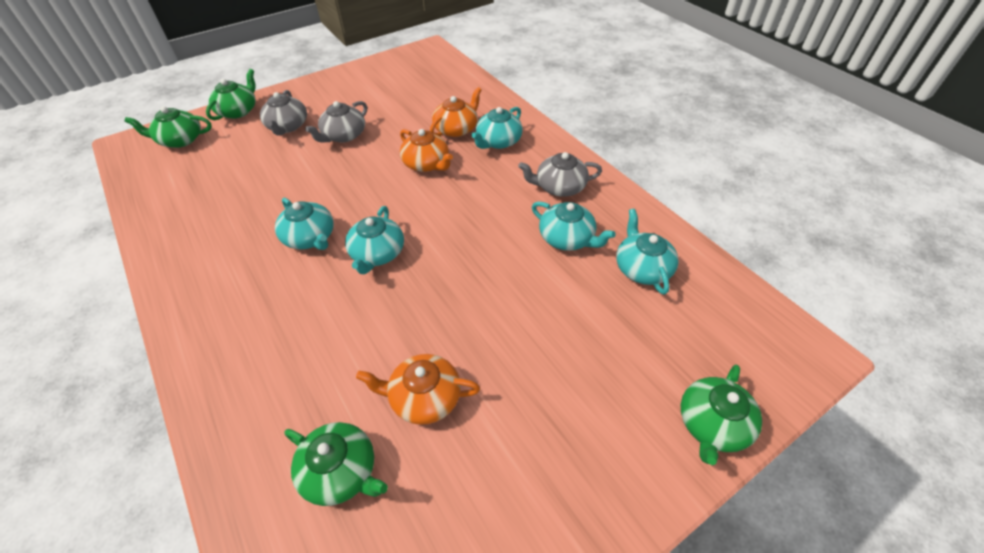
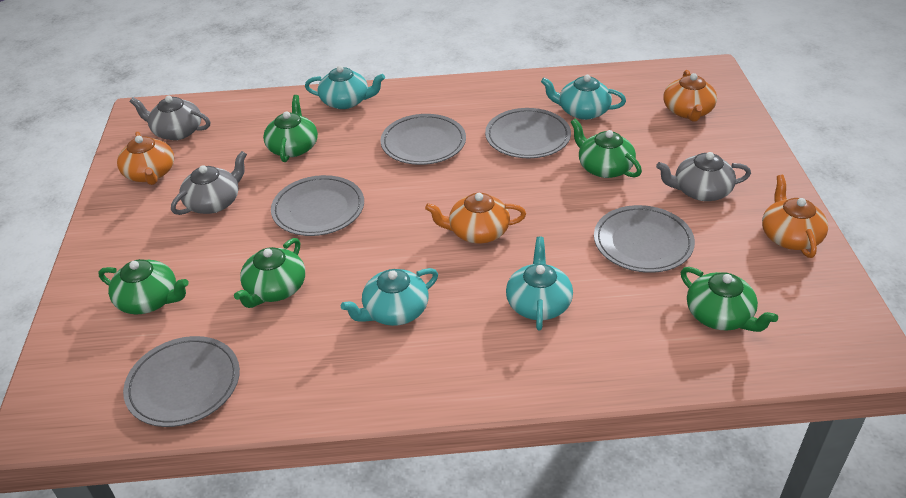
green teapot: 4 -> 5
grey plate: 0 -> 5
orange teapot: 3 -> 4
turquoise teapot: 5 -> 4

